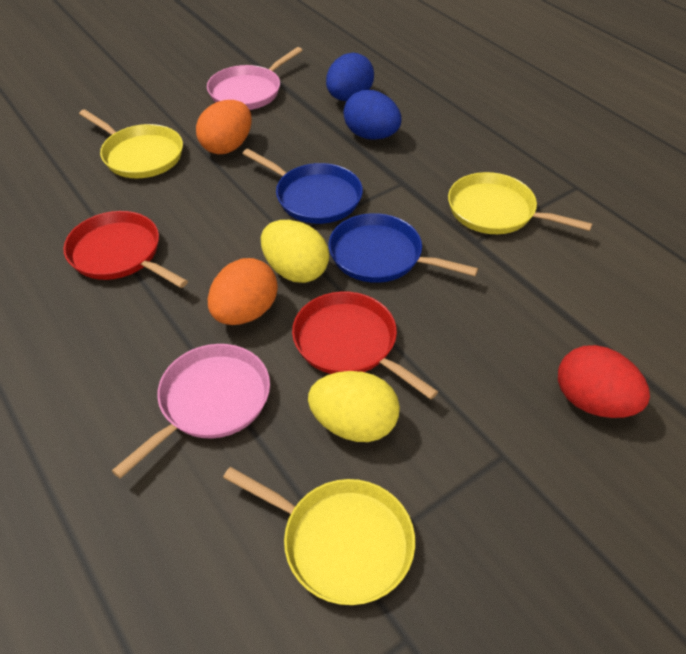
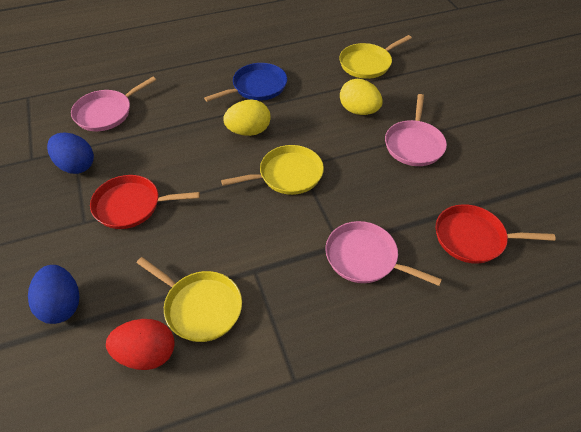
blue pan: 2 -> 1
orange egg: 2 -> 0
pink pan: 2 -> 3

